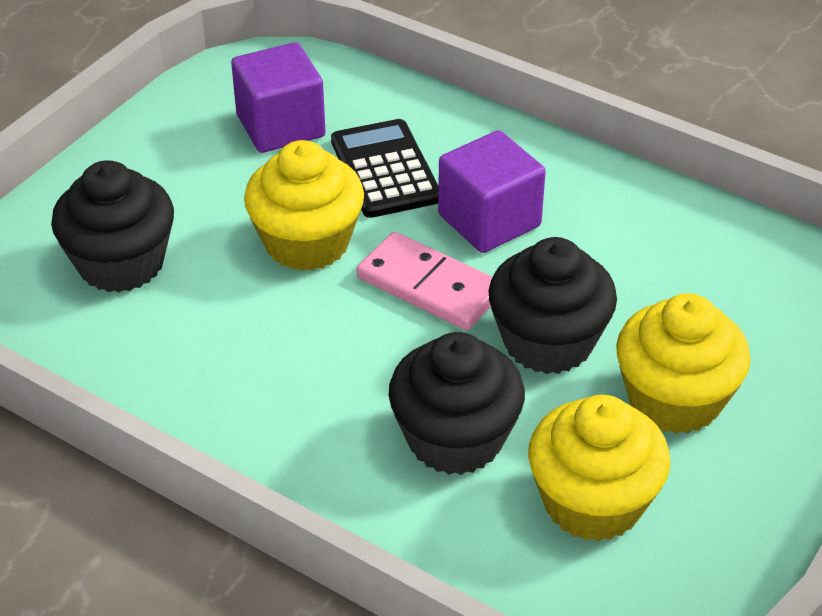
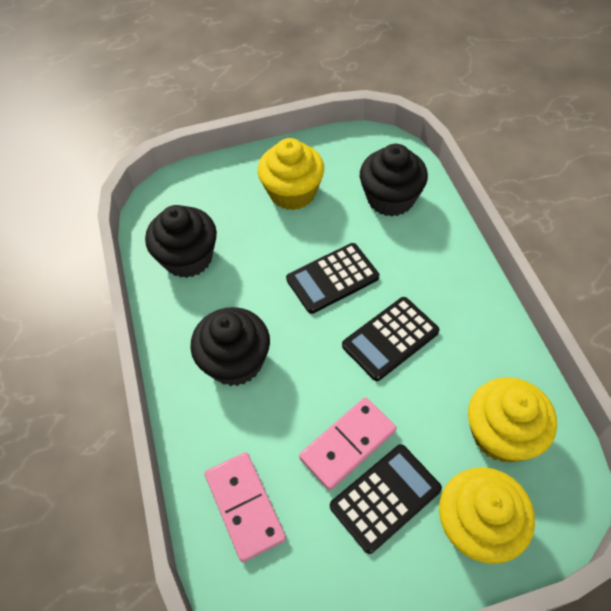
black calculator: 1 -> 3
pink domino: 1 -> 2
purple cube: 2 -> 0

